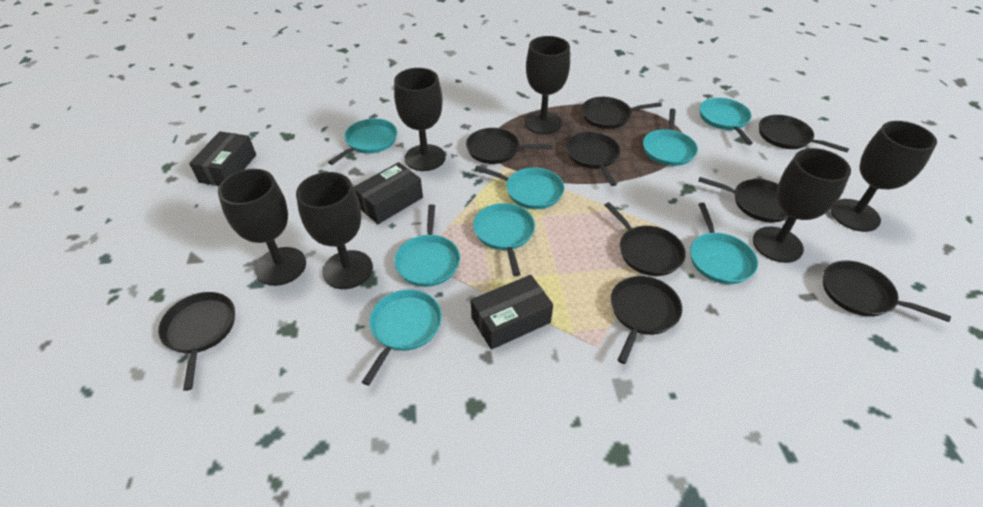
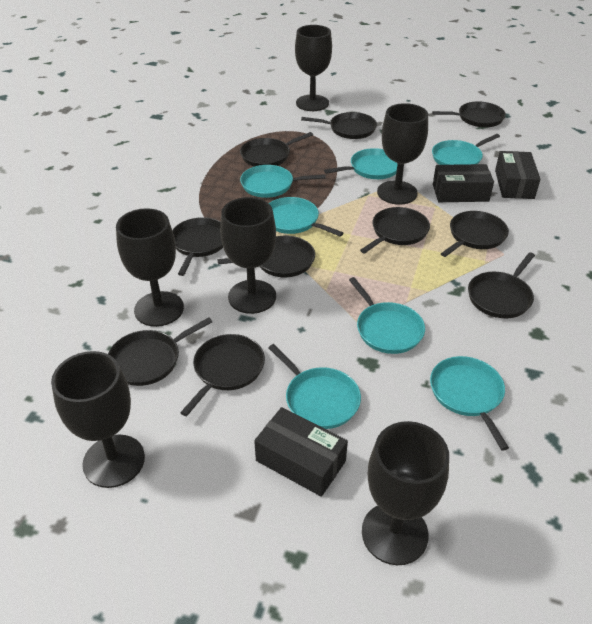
black pan: 9 -> 10
turquoise pan: 8 -> 7

